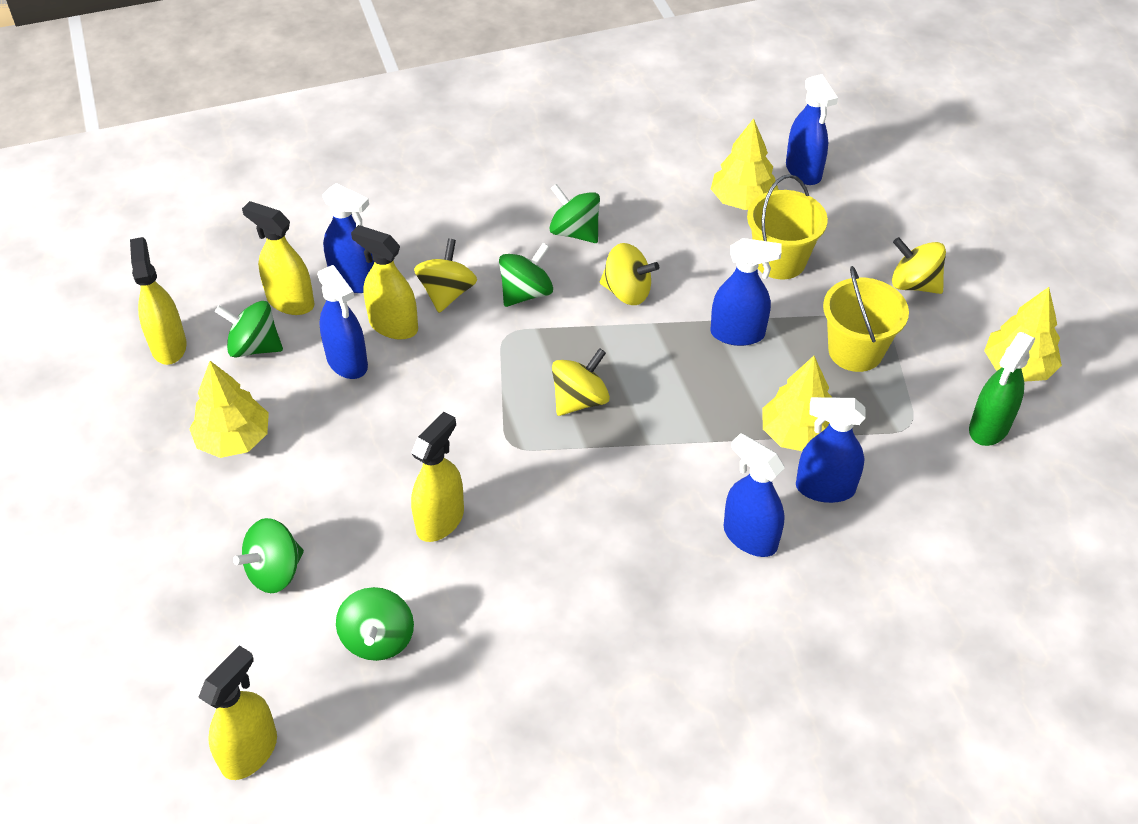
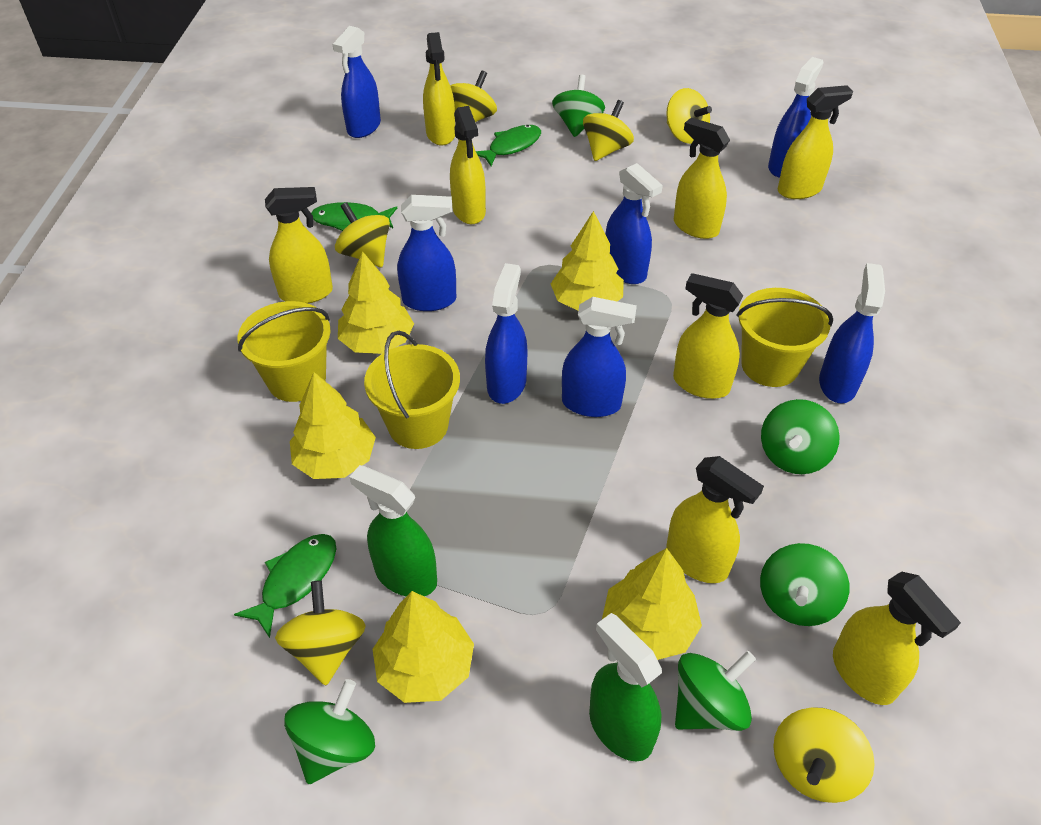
blue spray bottle: 6 -> 7
green fish: 0 -> 3
green spray bottle: 1 -> 2
yellow bucket: 2 -> 3
yellow spinning top: 4 -> 6
yellow spray bottle: 5 -> 8
yellow tree: 4 -> 5

